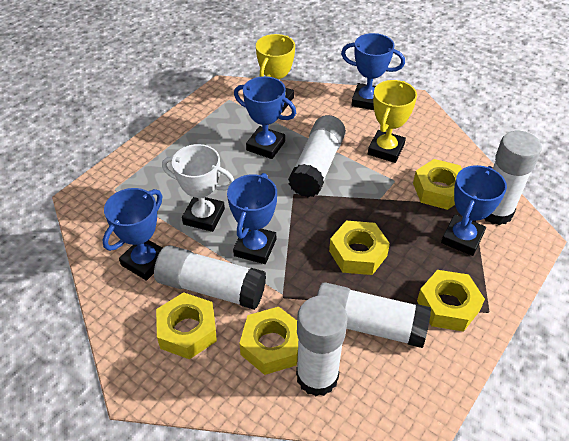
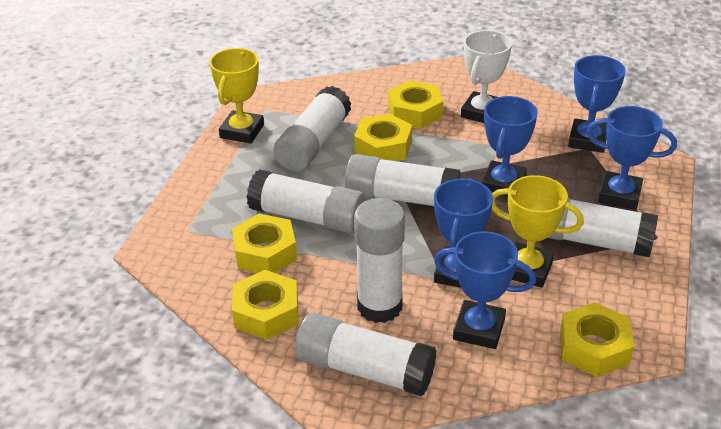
white glue stick: 5 -> 6

